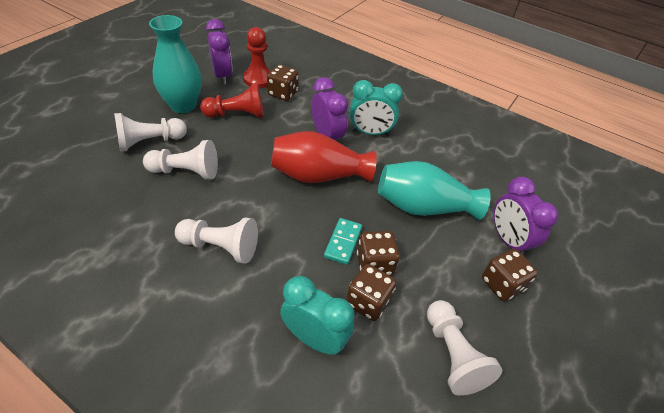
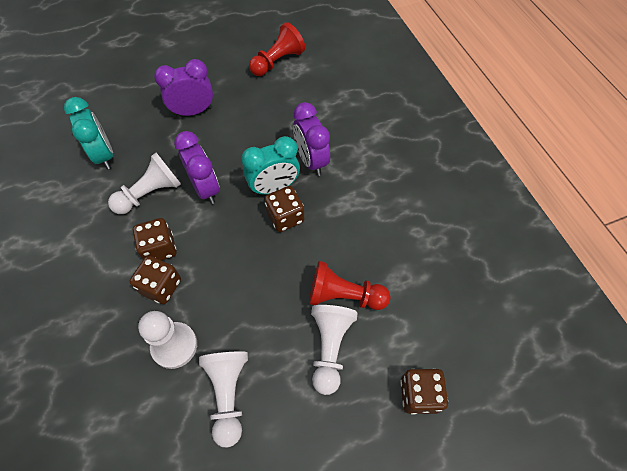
red vase: 1 -> 0
turquoise domino: 1 -> 0
turquoise vase: 2 -> 0

